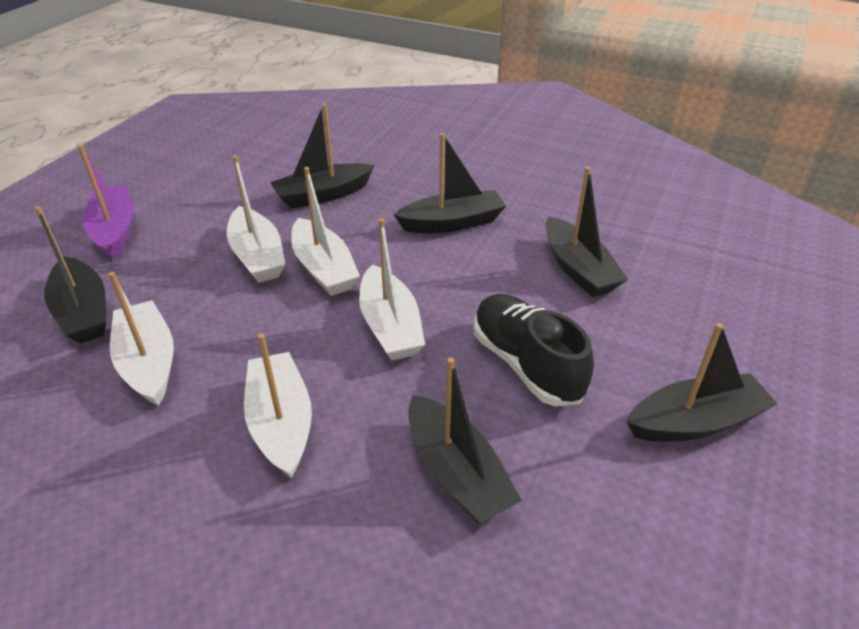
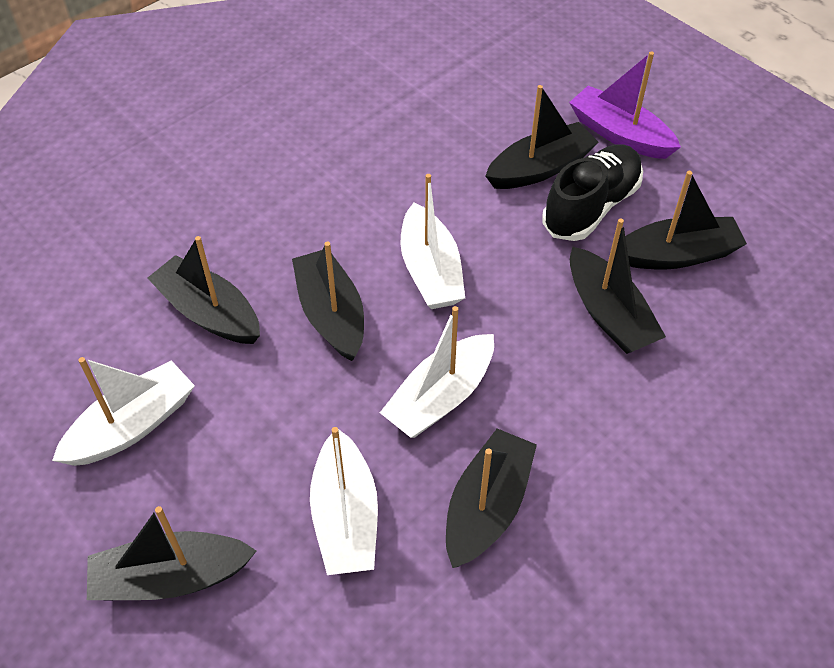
black boat: 6 -> 7
white boat: 5 -> 4

